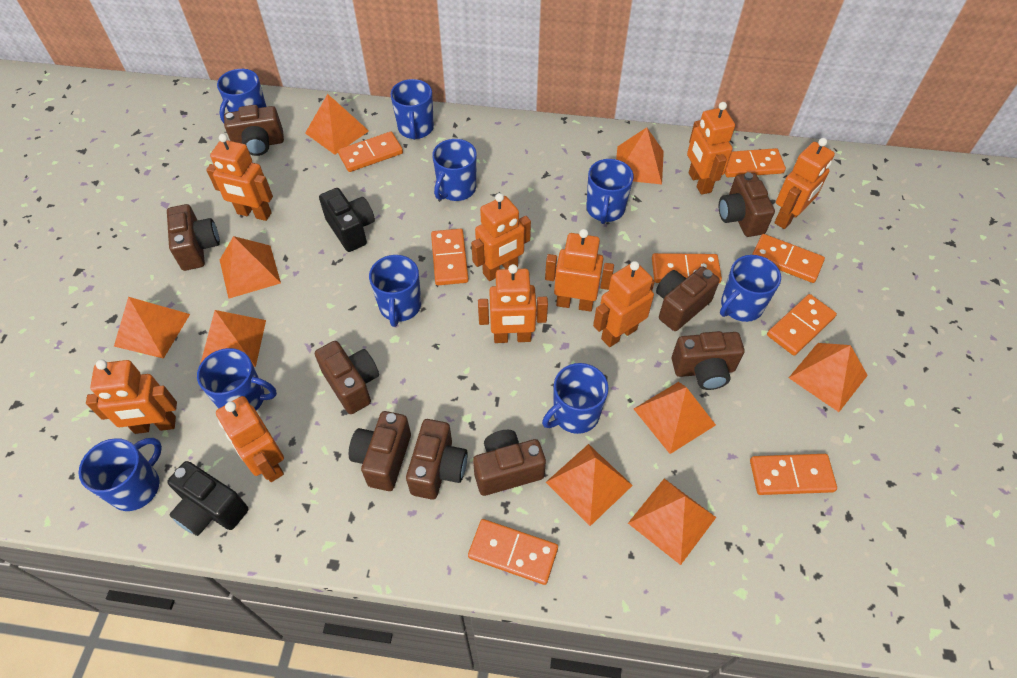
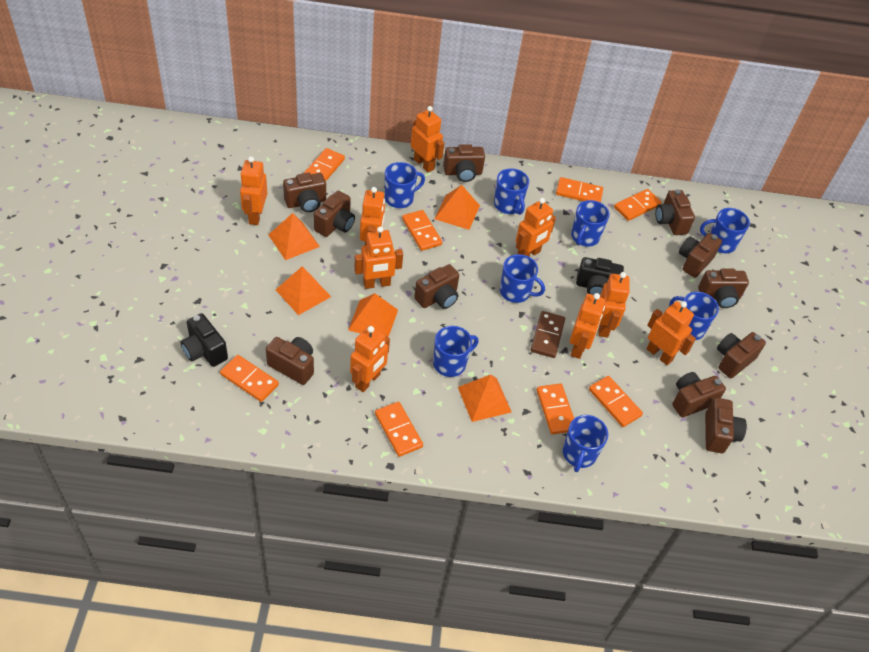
blue mug: 9 -> 8
brown camera: 9 -> 11
brown domino: 0 -> 1
orange pyramid: 9 -> 5

